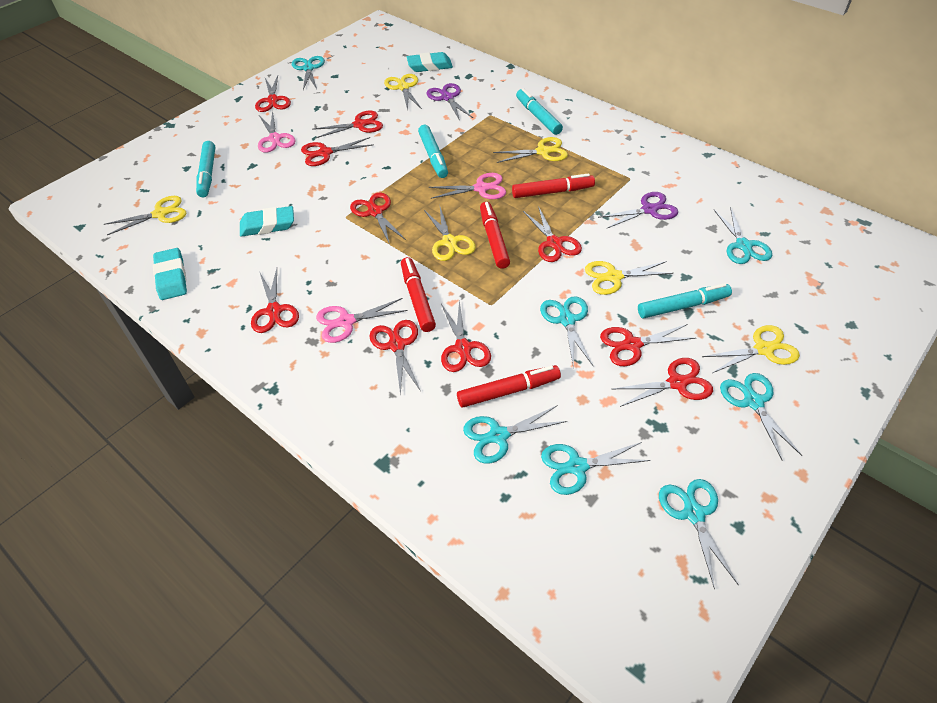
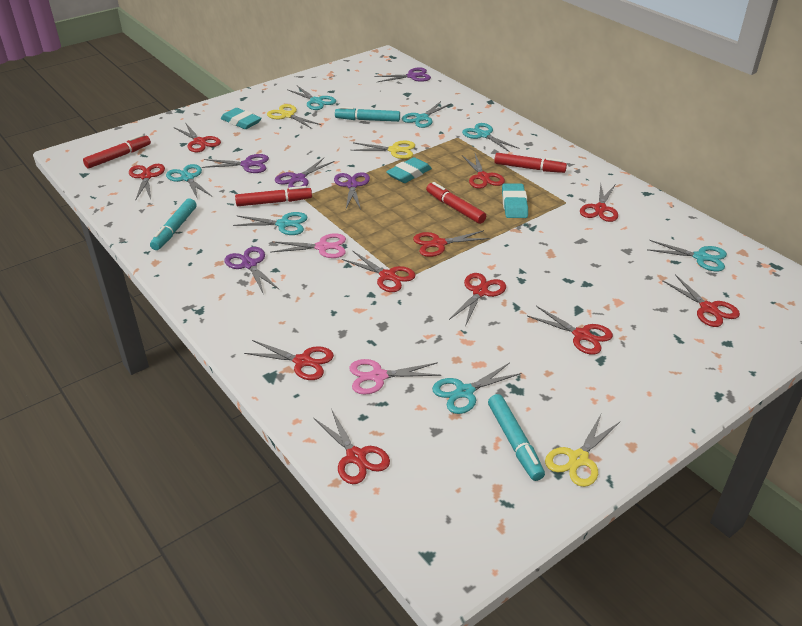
pink scissors: 3 -> 2
purple scissors: 2 -> 5
red scissors: 10 -> 11
turquoise marker: 4 -> 3
yellow scissors: 6 -> 3

